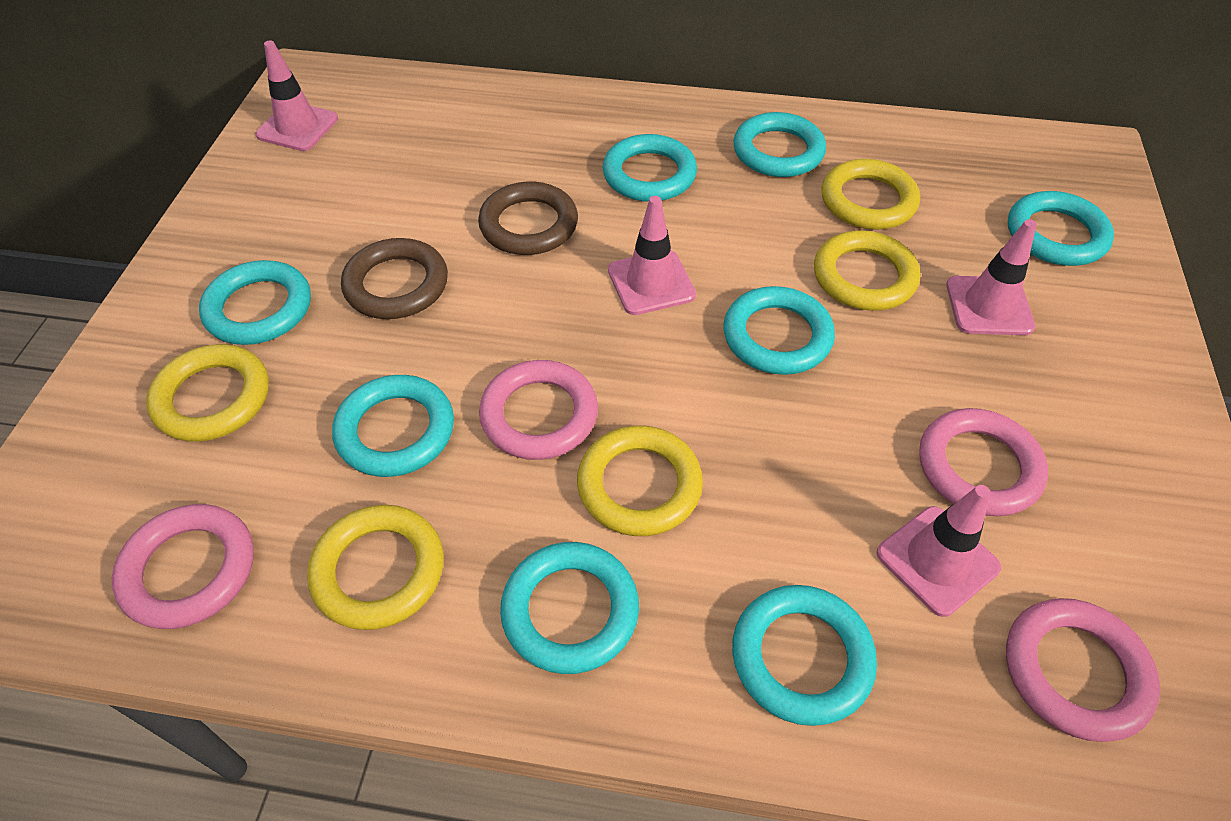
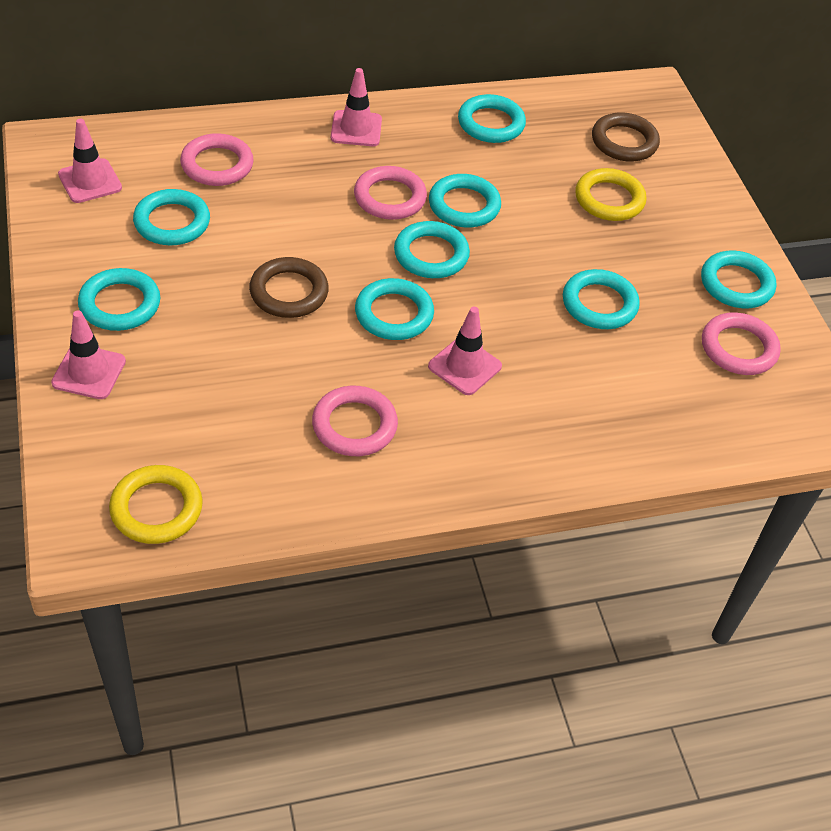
yellow ring: 5 -> 2

